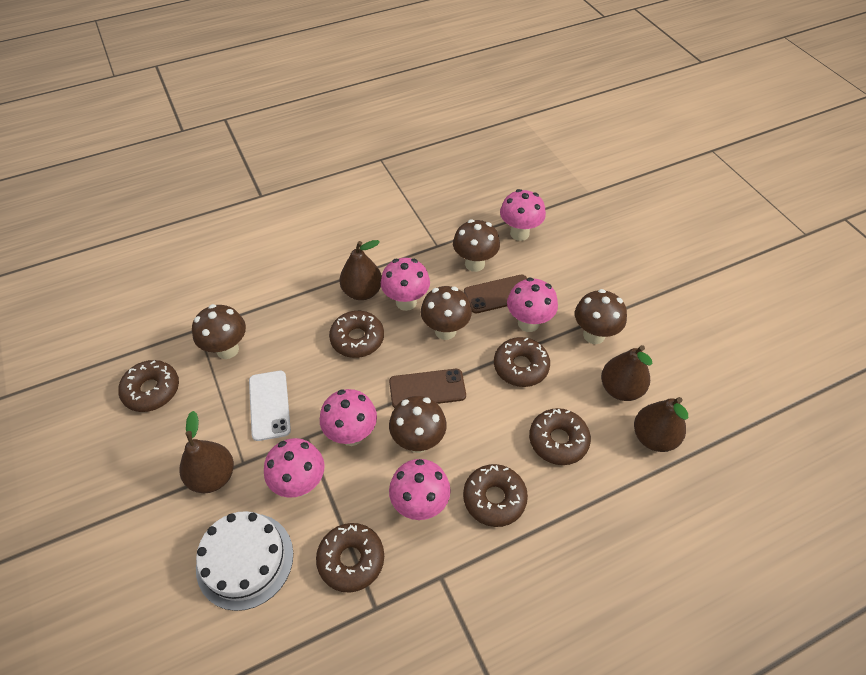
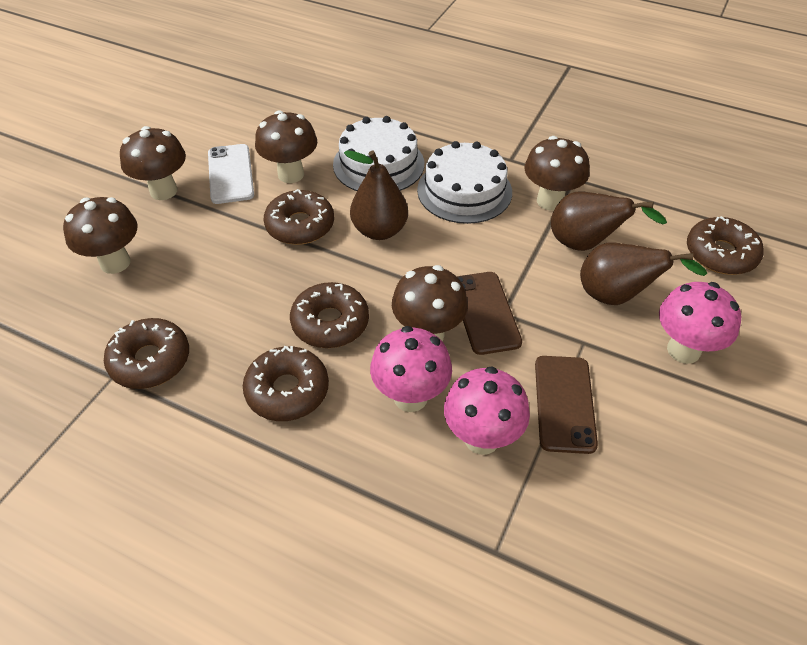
brown donut: 6 -> 5
brown pear: 4 -> 3
pink mushroom: 6 -> 3
white cake: 1 -> 2

